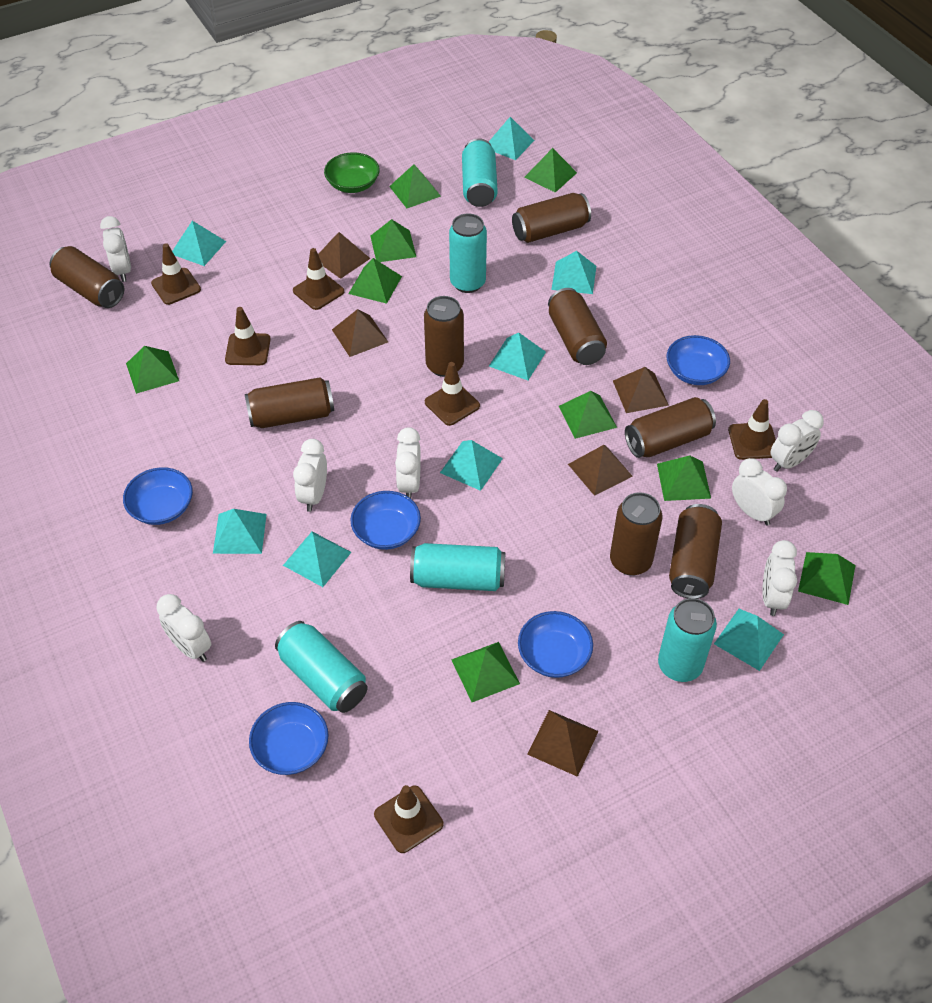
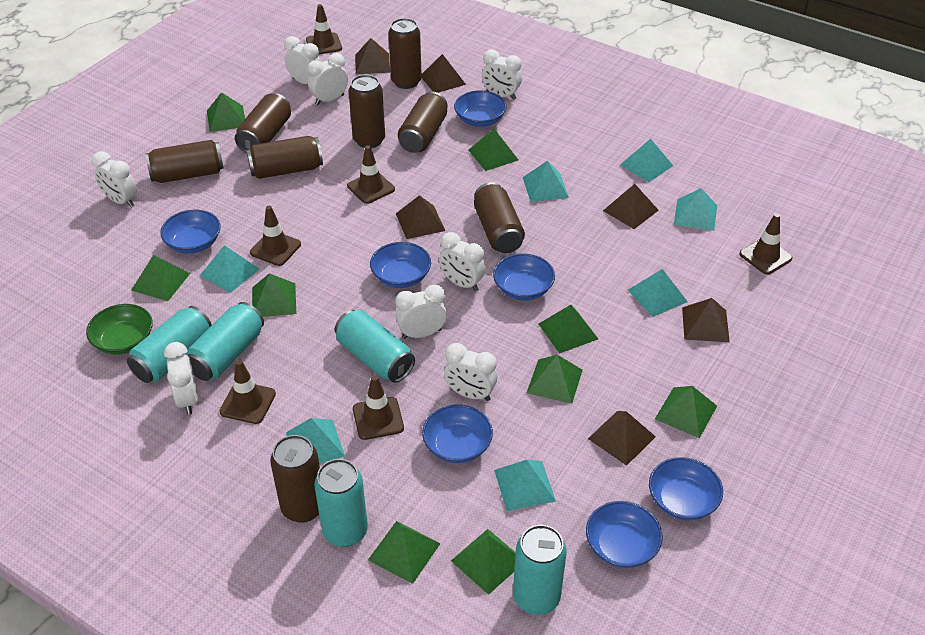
blue bowl: 5 -> 7
brown pyramid: 5 -> 6
turquoise pyramid: 8 -> 7
white clock: 7 -> 8

